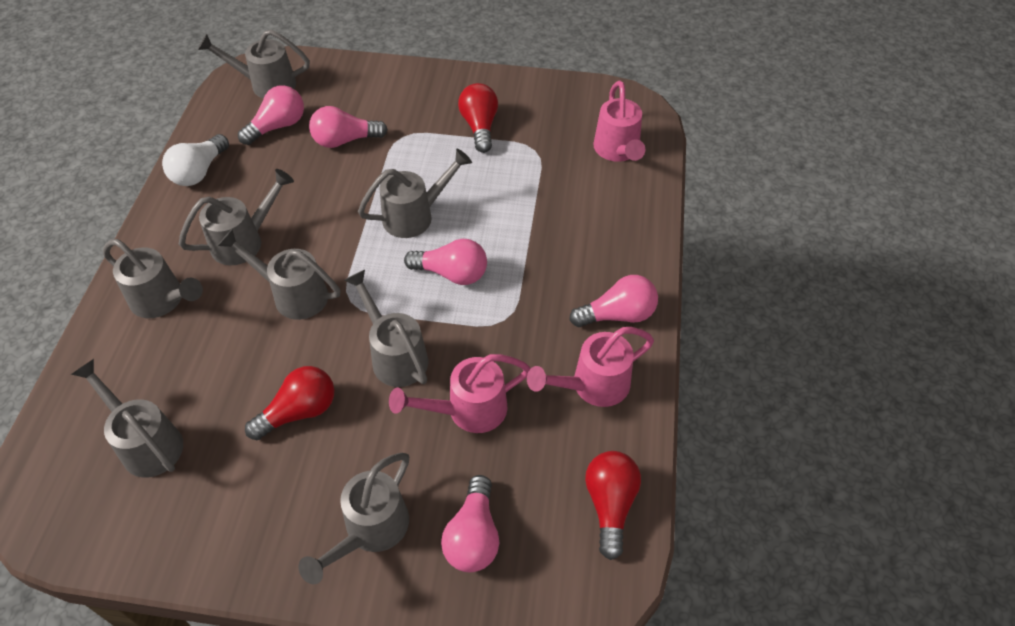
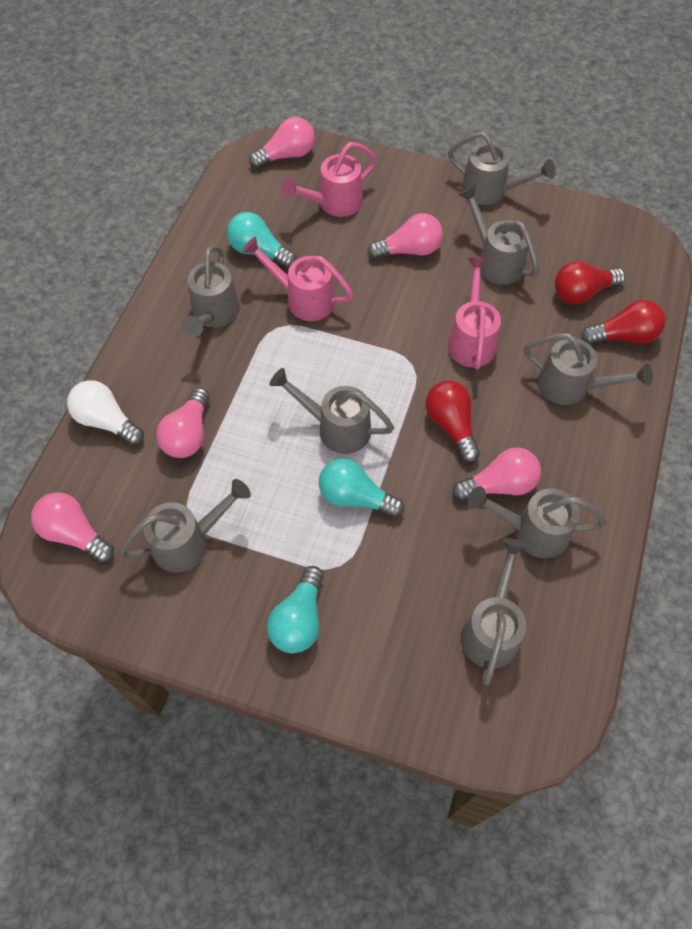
turquoise light bulb: 0 -> 3

